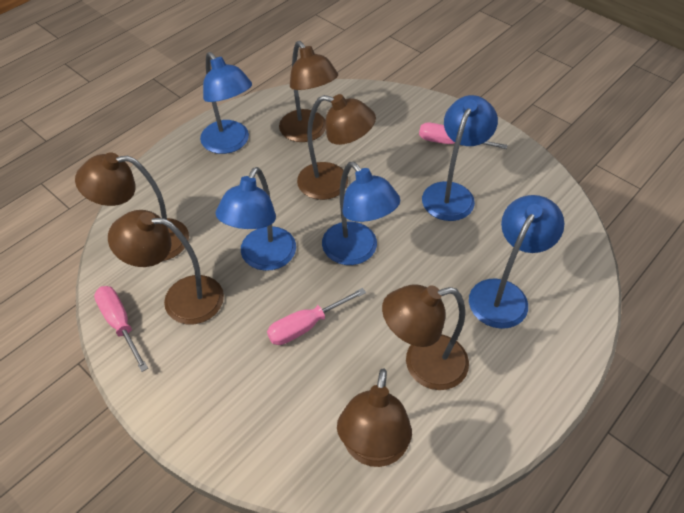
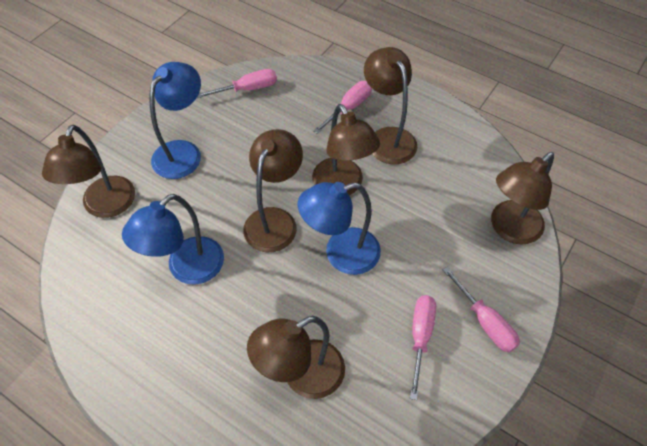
blue lamp: 5 -> 3
pink screwdriver: 3 -> 4

